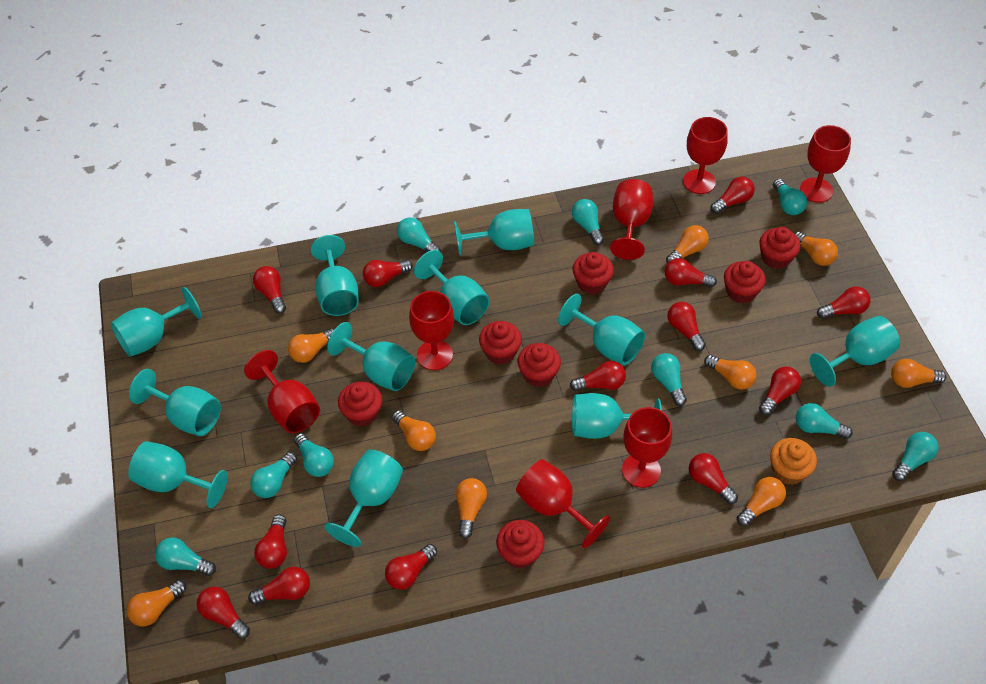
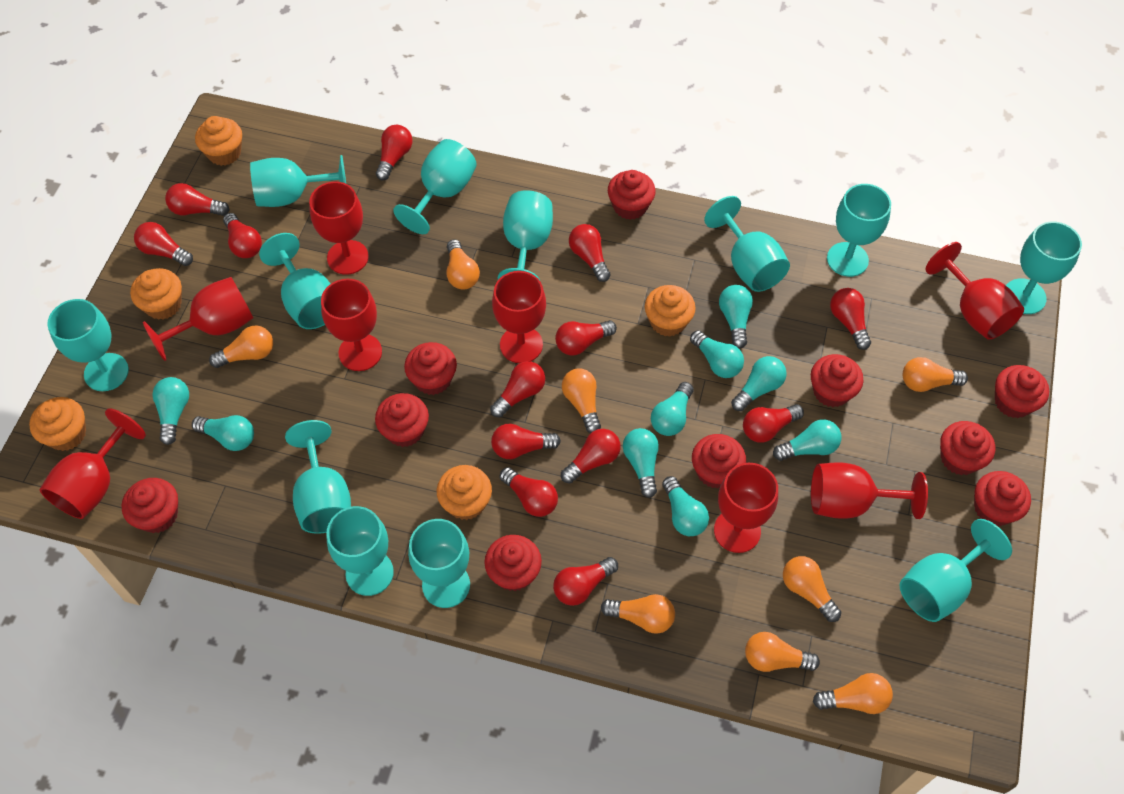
orange cupcake: 1 -> 5
orange light bulb: 9 -> 8
red cupcake: 7 -> 10
red goblet: 7 -> 8
turquoise goblet: 11 -> 12

